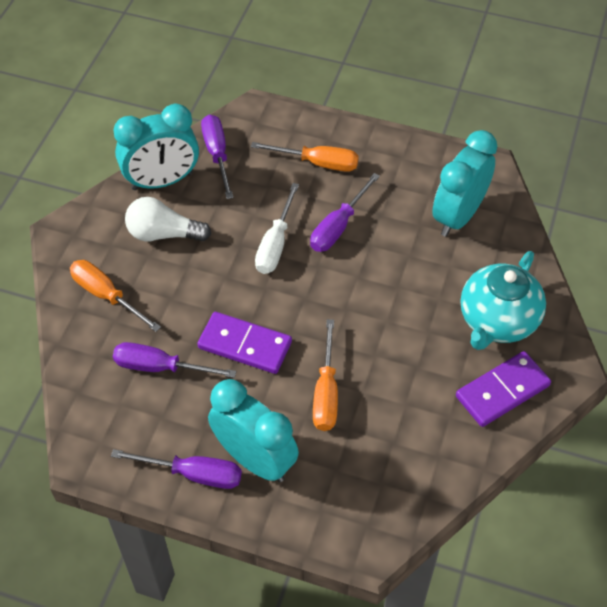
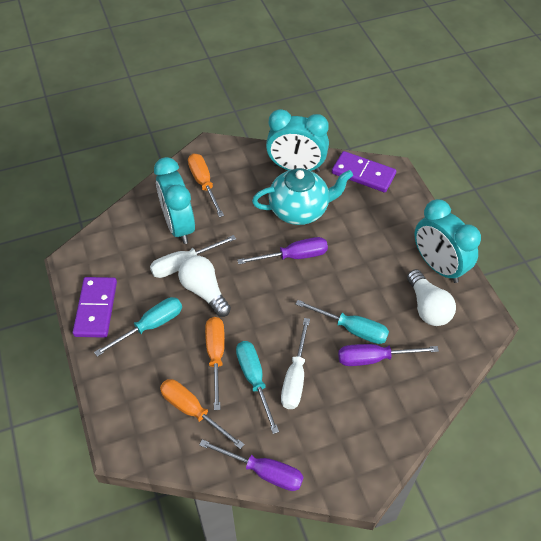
purple screwdriver: 4 -> 3
turquoise screwdriver: 0 -> 3
white light bulb: 1 -> 2
white screwdriver: 1 -> 2

